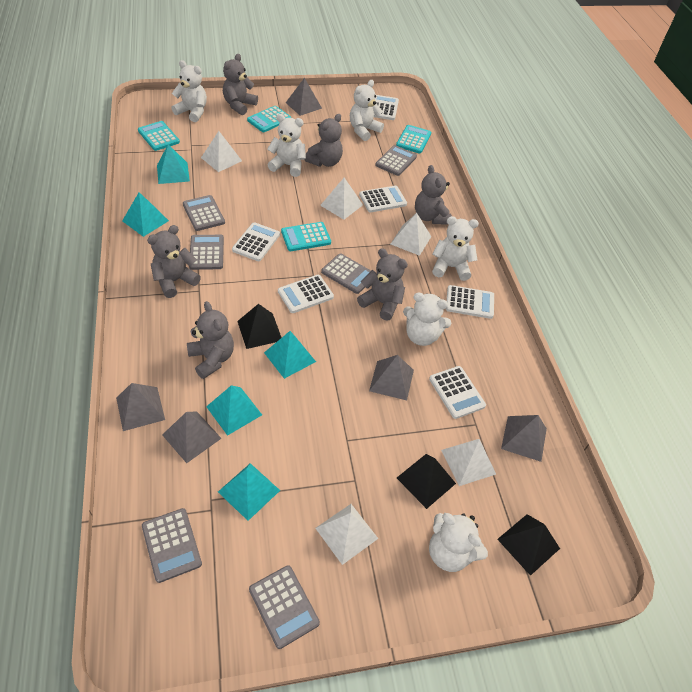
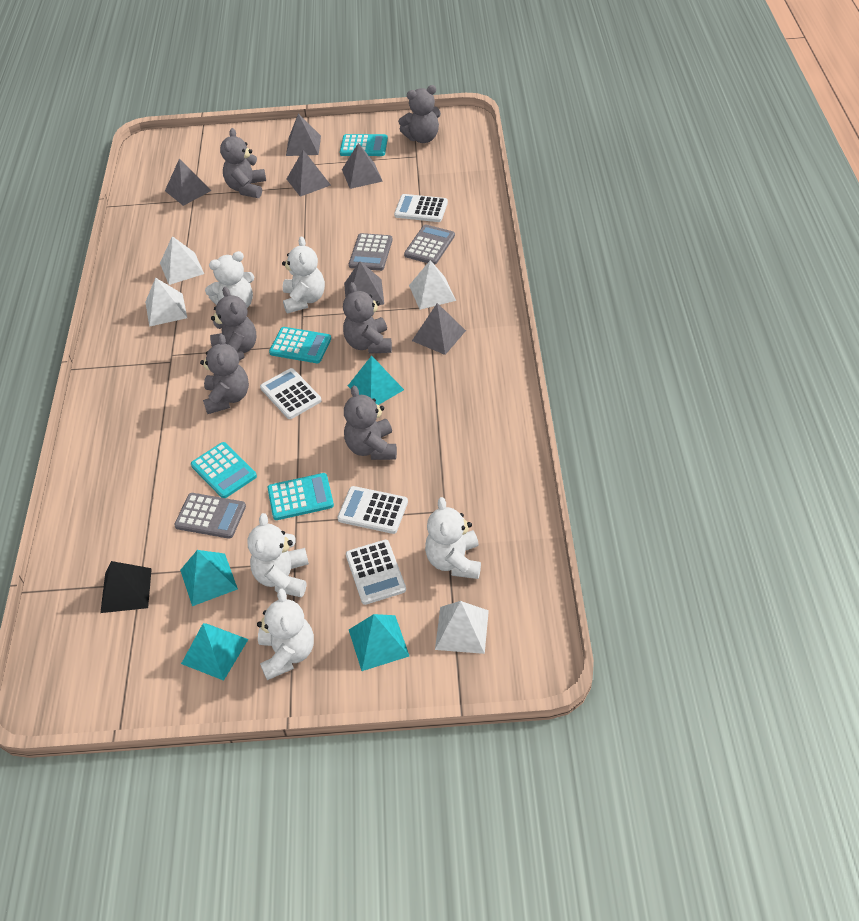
black pyramid: 3 -> 1
grey calculator: 6 -> 3
grey pyramid: 5 -> 6
turquoise pyramid: 5 -> 4
white calculator: 6 -> 4
white pyramid: 5 -> 4
white teddy bear: 6 -> 5

